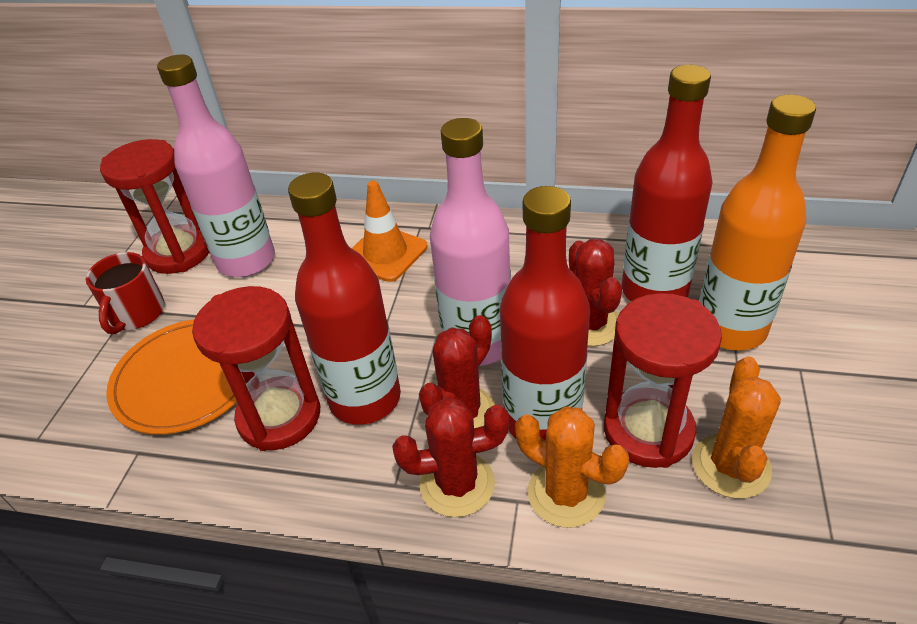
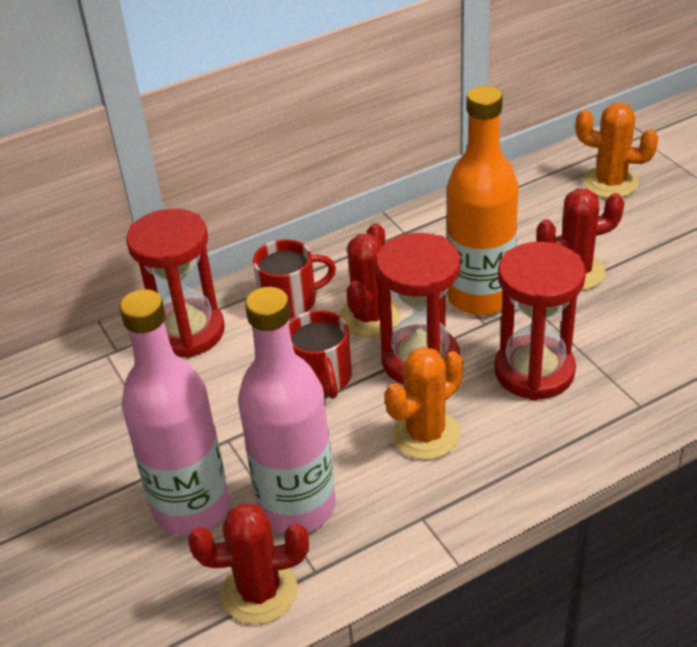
orange plate: 1 -> 0
orange traffic cone: 1 -> 0
red bottle: 3 -> 0
red mug: 1 -> 2

